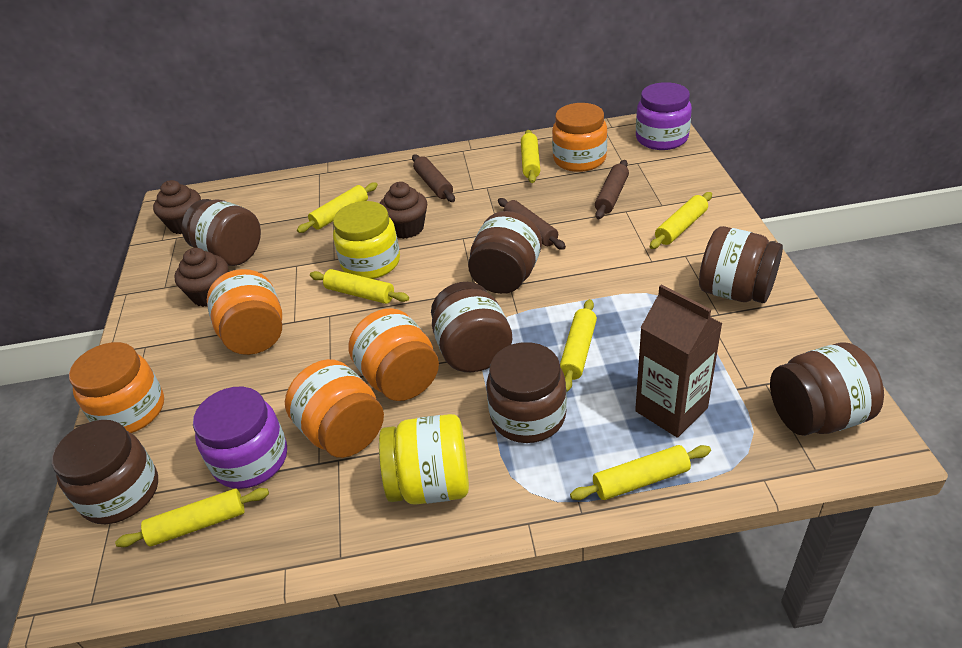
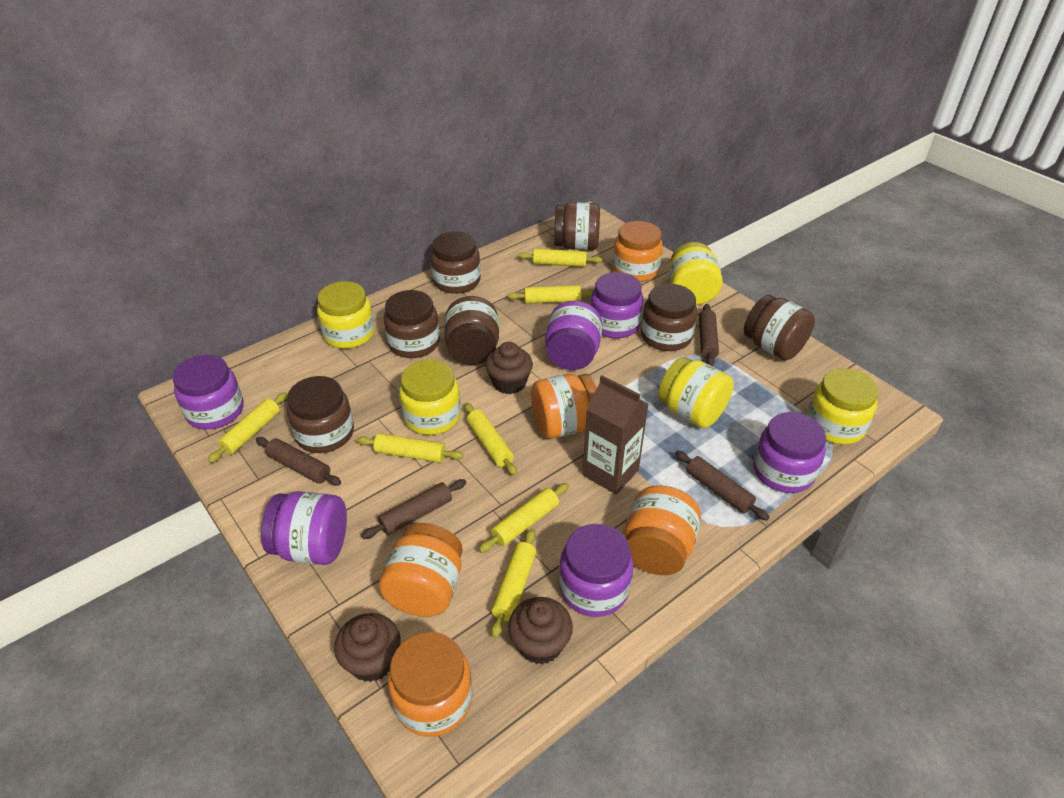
brown rolling pin: 3 -> 4
purple jar: 2 -> 6
yellow jar: 2 -> 5

